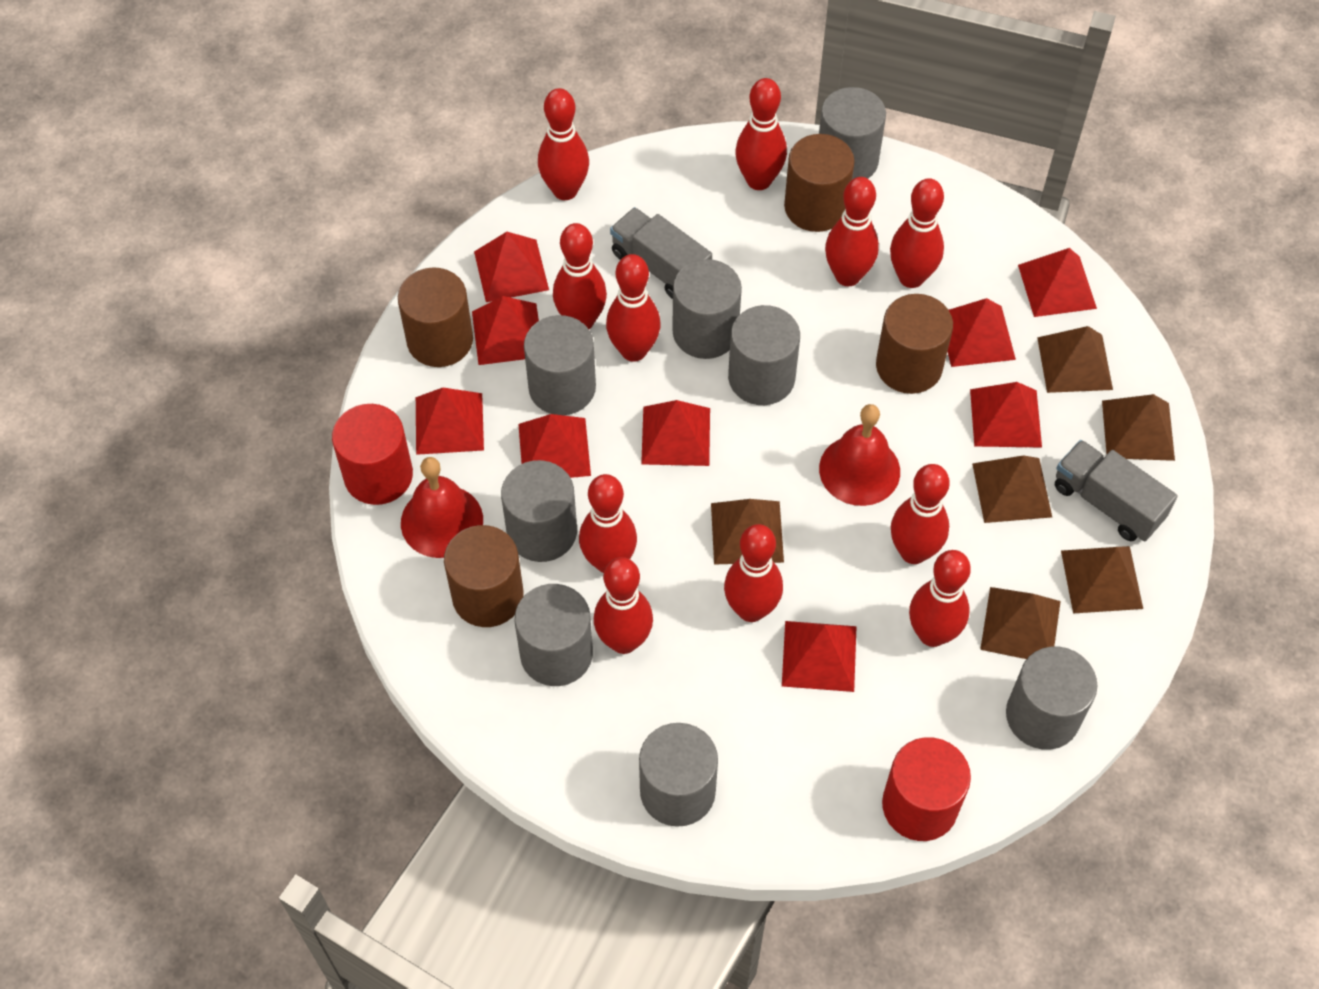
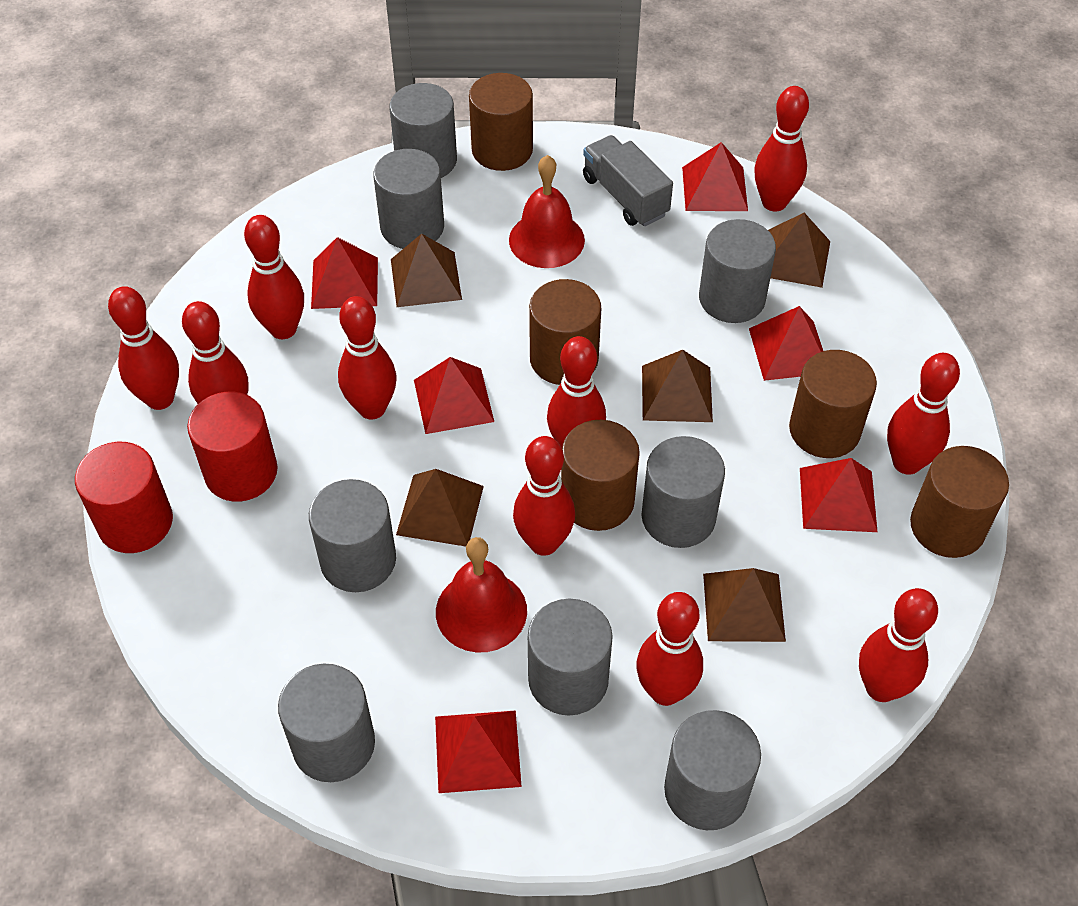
brown cylinder: 4 -> 5
brown pyramid: 6 -> 5
grey truck: 2 -> 1
red bowling pin: 11 -> 10
red pyramid: 9 -> 6

